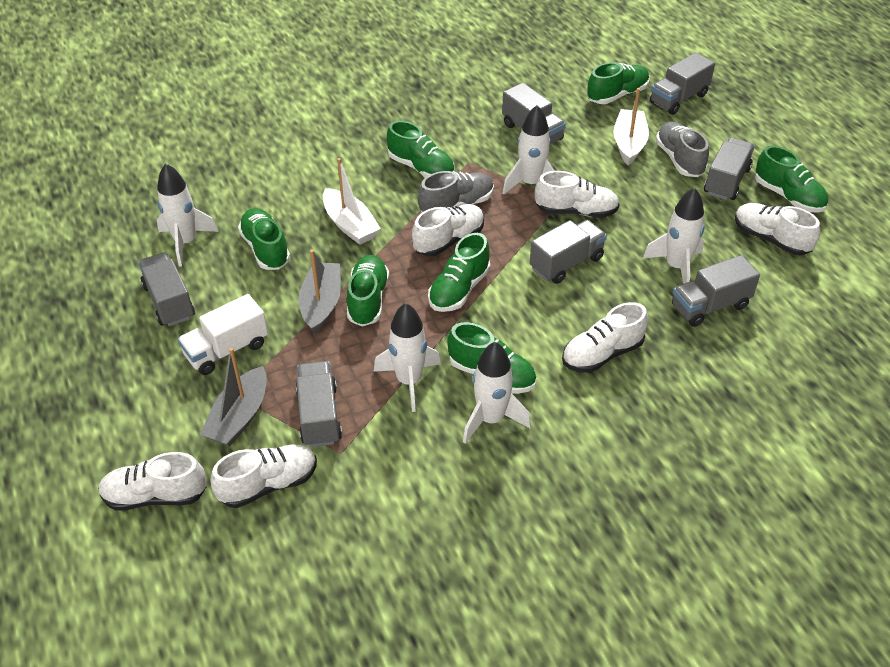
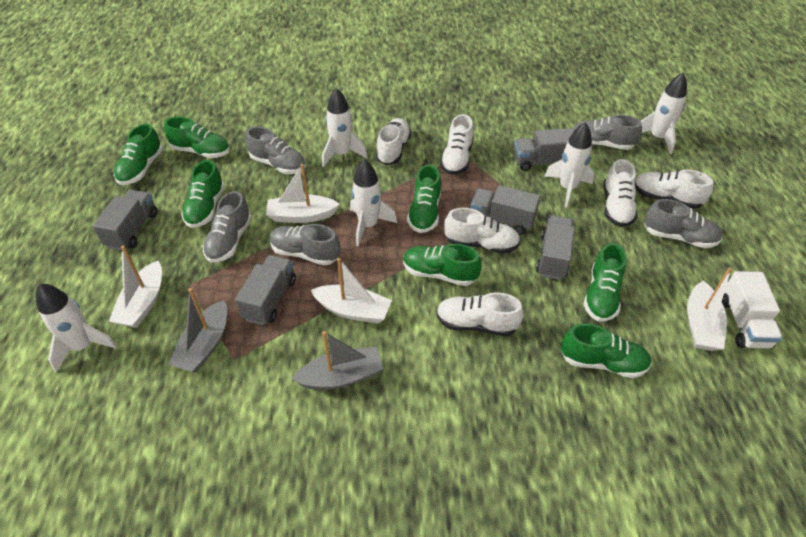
grey shoe: 2 -> 5
grey truck: 7 -> 5
white boat: 2 -> 4

